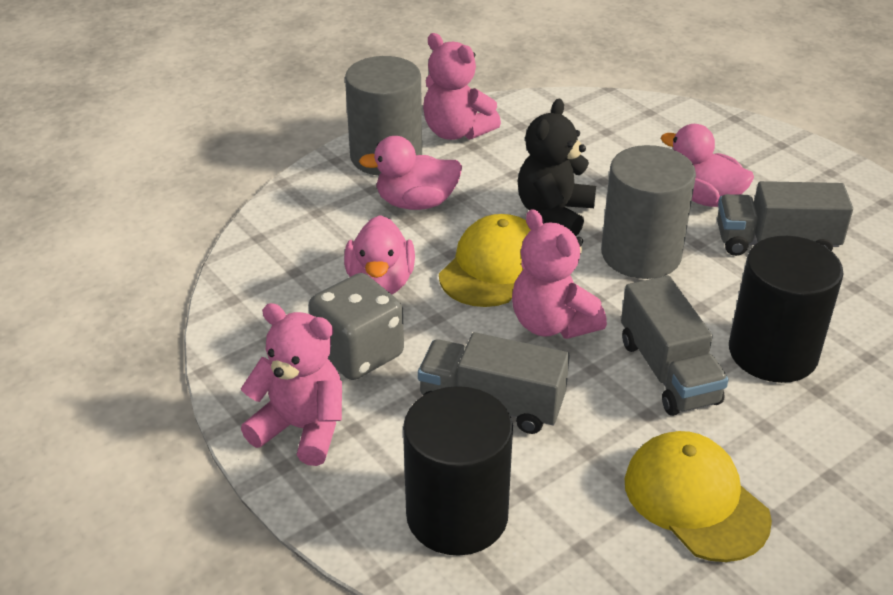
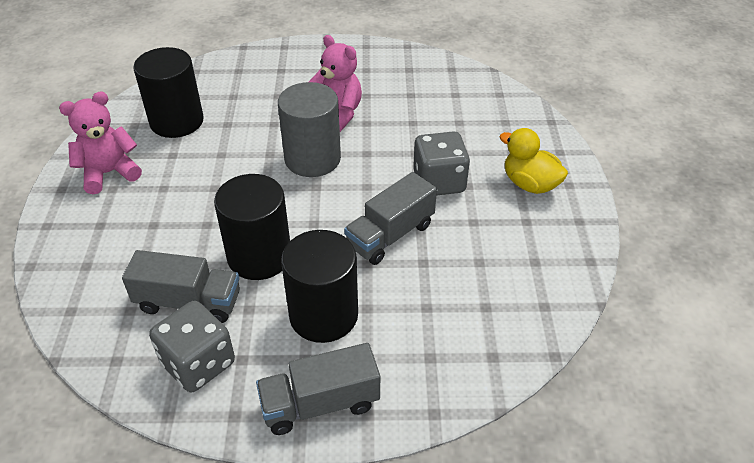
black cylinder: 2 -> 3
black teddy bear: 1 -> 0
grey cylinder: 2 -> 1
grey dice: 1 -> 2
pink duck: 3 -> 0
pink teddy bear: 3 -> 2
yellow cap: 2 -> 0
yellow duck: 0 -> 1

